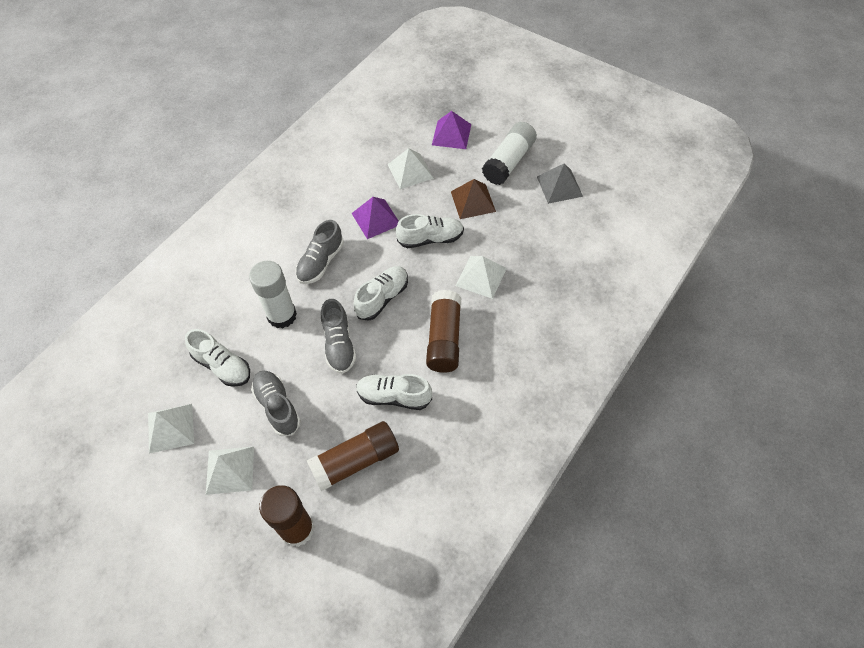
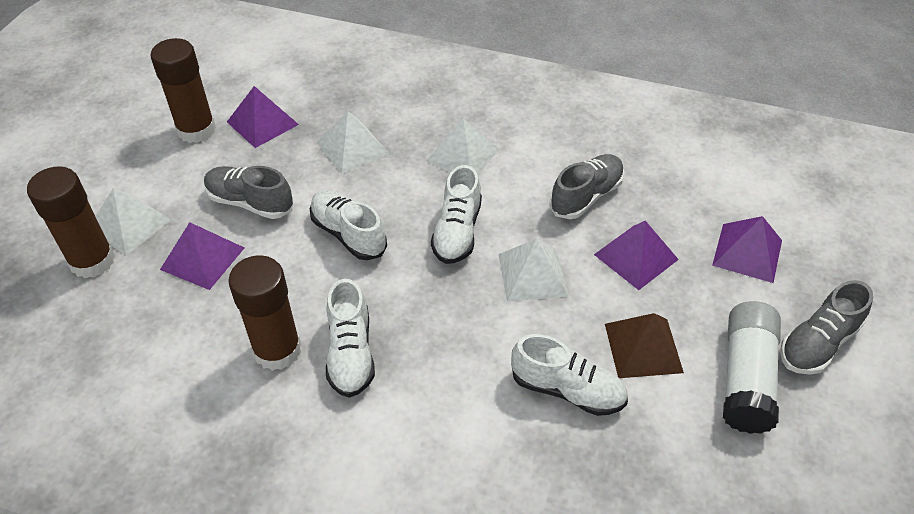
grey pyramid: 1 -> 0
purple pyramid: 2 -> 4
white glue stick: 2 -> 1

